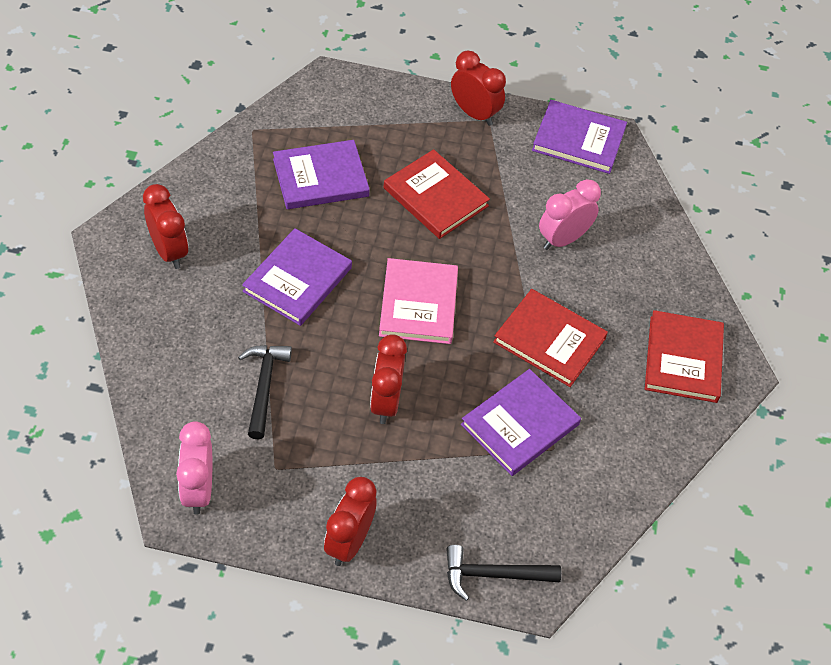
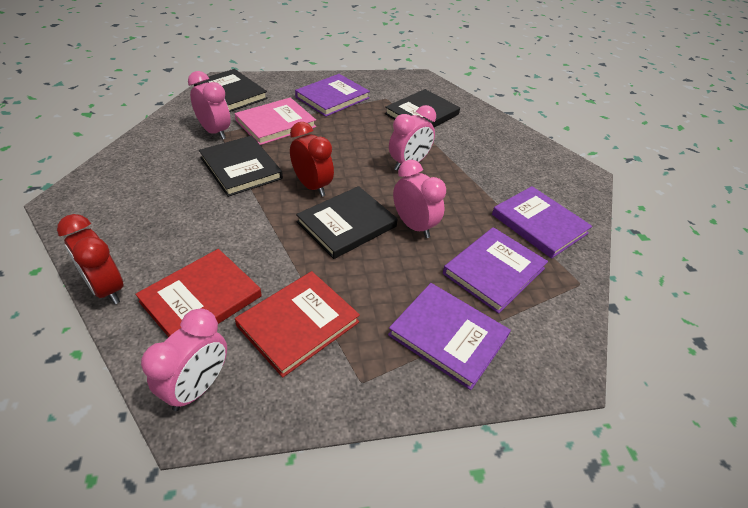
black book: 0 -> 4
black hammer: 2 -> 0
pink clock: 2 -> 4
red book: 3 -> 2
red clock: 4 -> 2

